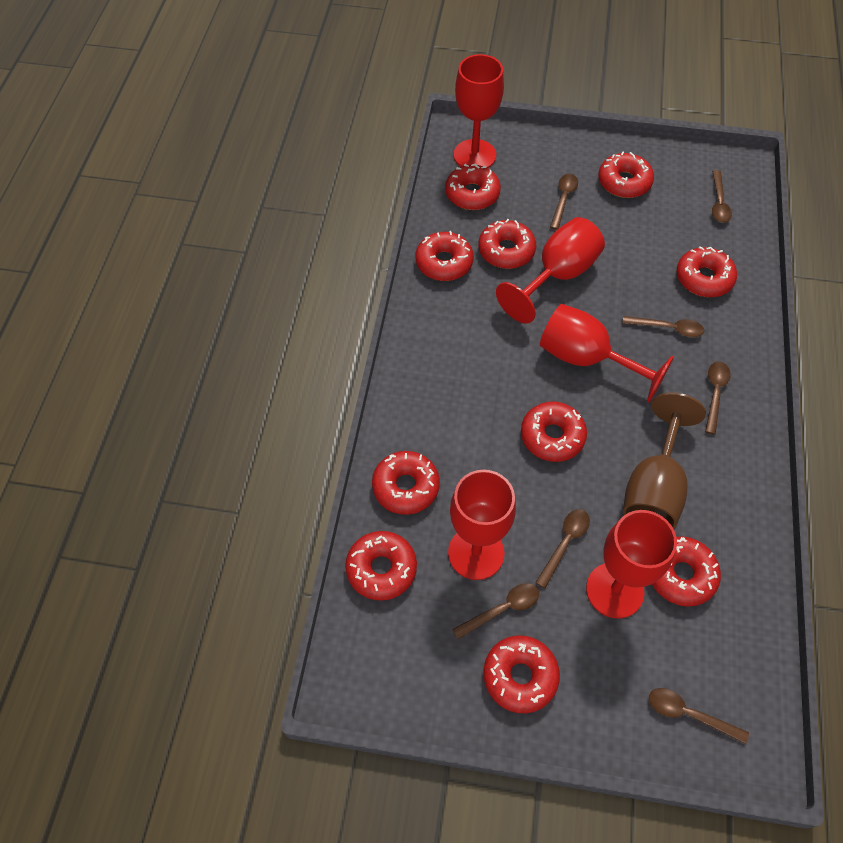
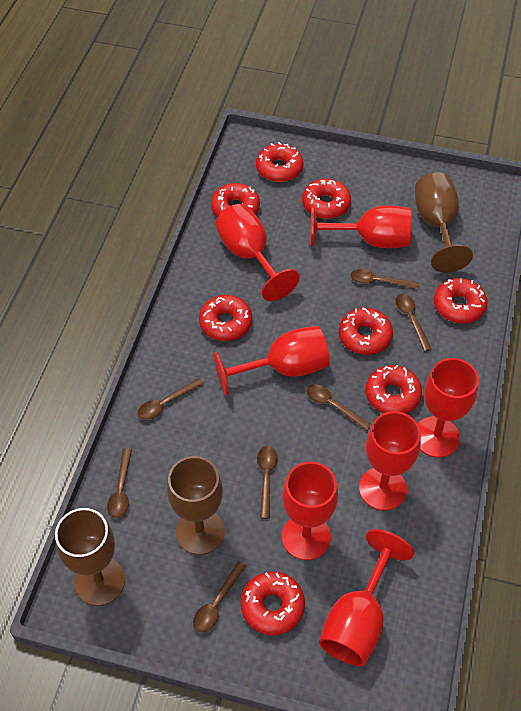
brown goblet: 1 -> 3
red donut: 10 -> 8
red goblet: 5 -> 7

